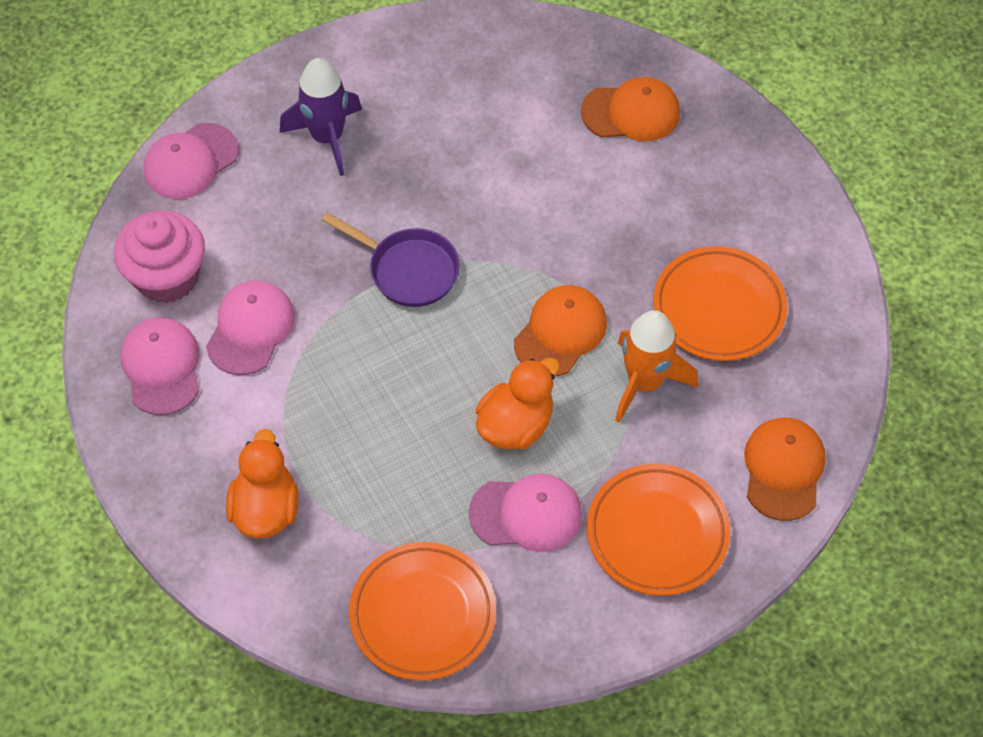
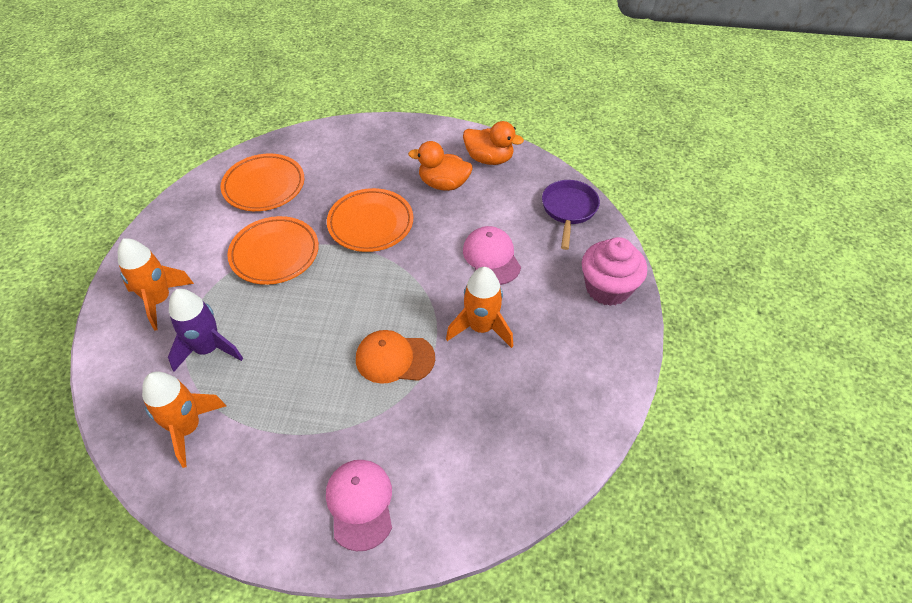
orange cap: 3 -> 1
orange rocket: 1 -> 3
pink cap: 4 -> 2

